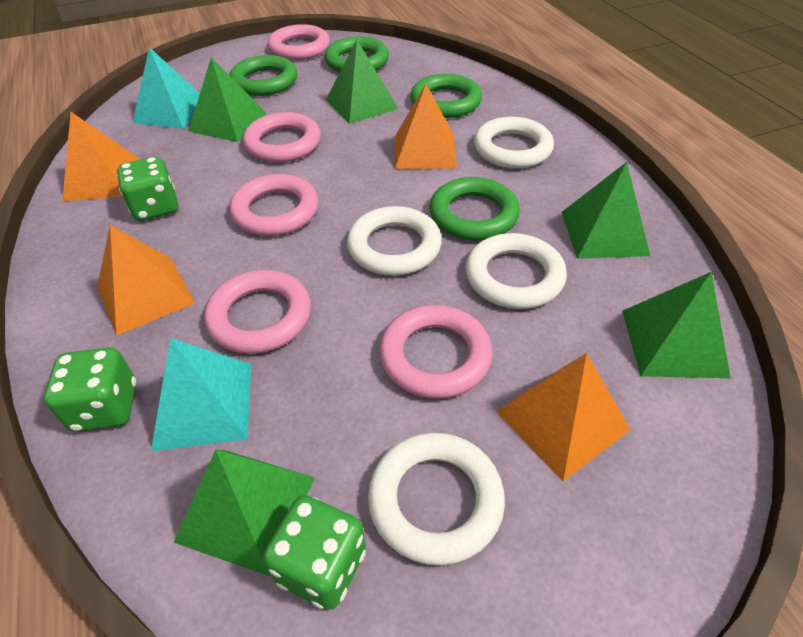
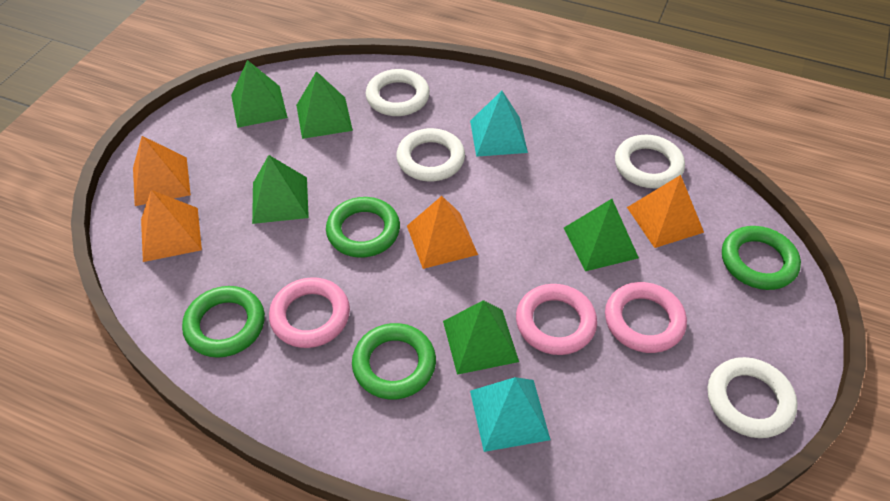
green dice: 3 -> 0
pink ring: 5 -> 3

